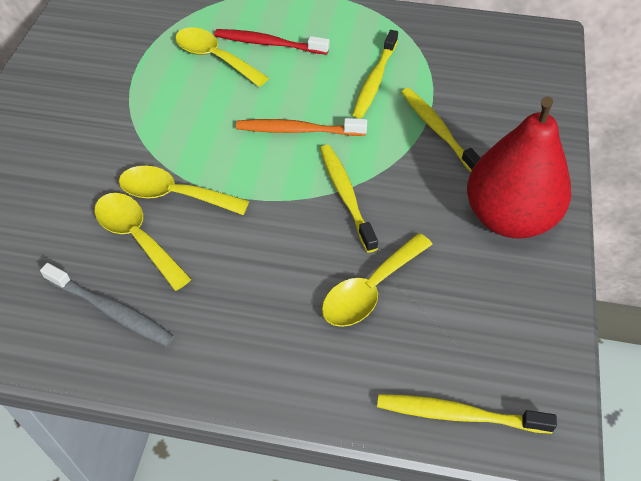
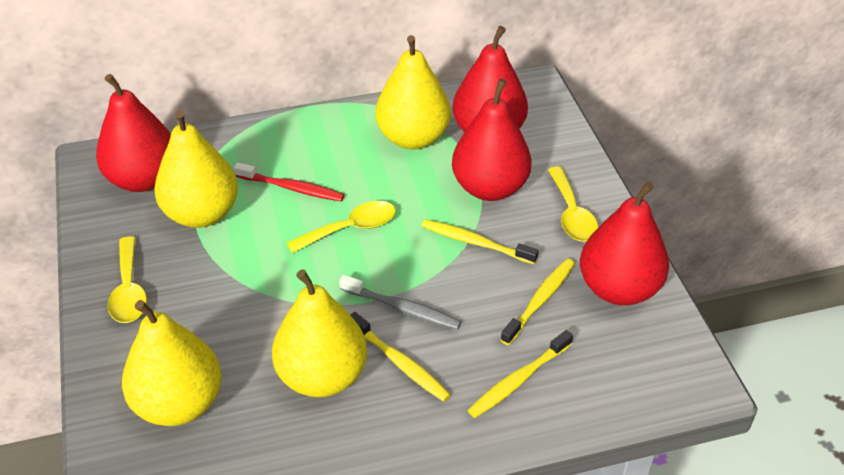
orange toothbrush: 1 -> 0
red pear: 1 -> 4
yellow pear: 0 -> 4
yellow spoon: 4 -> 3

